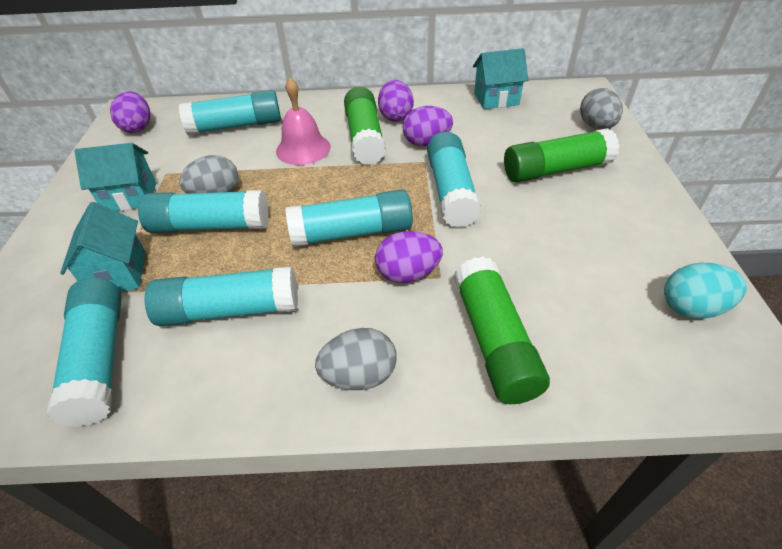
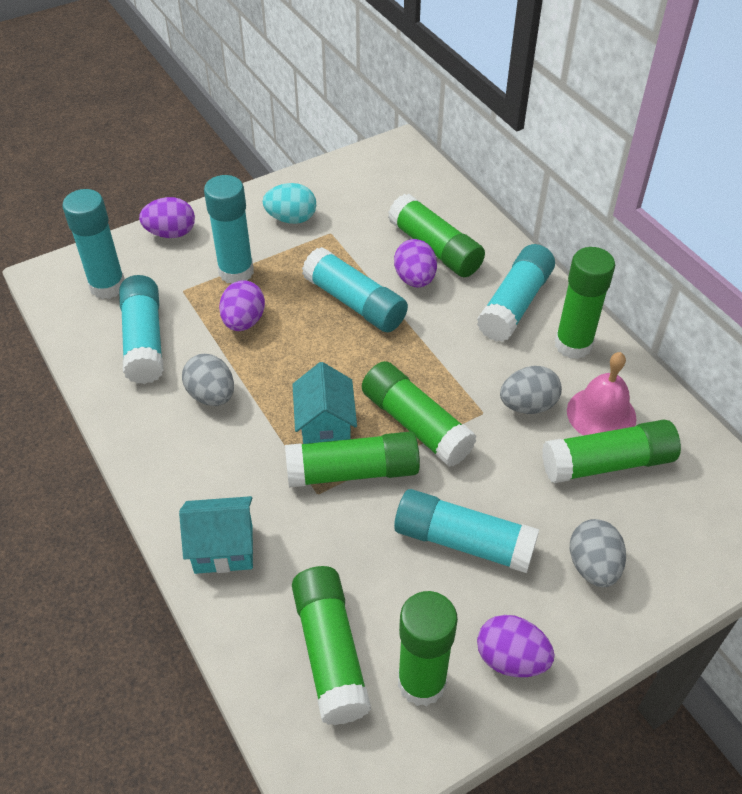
green glue stick: 3 -> 7
turquoise house: 3 -> 2

